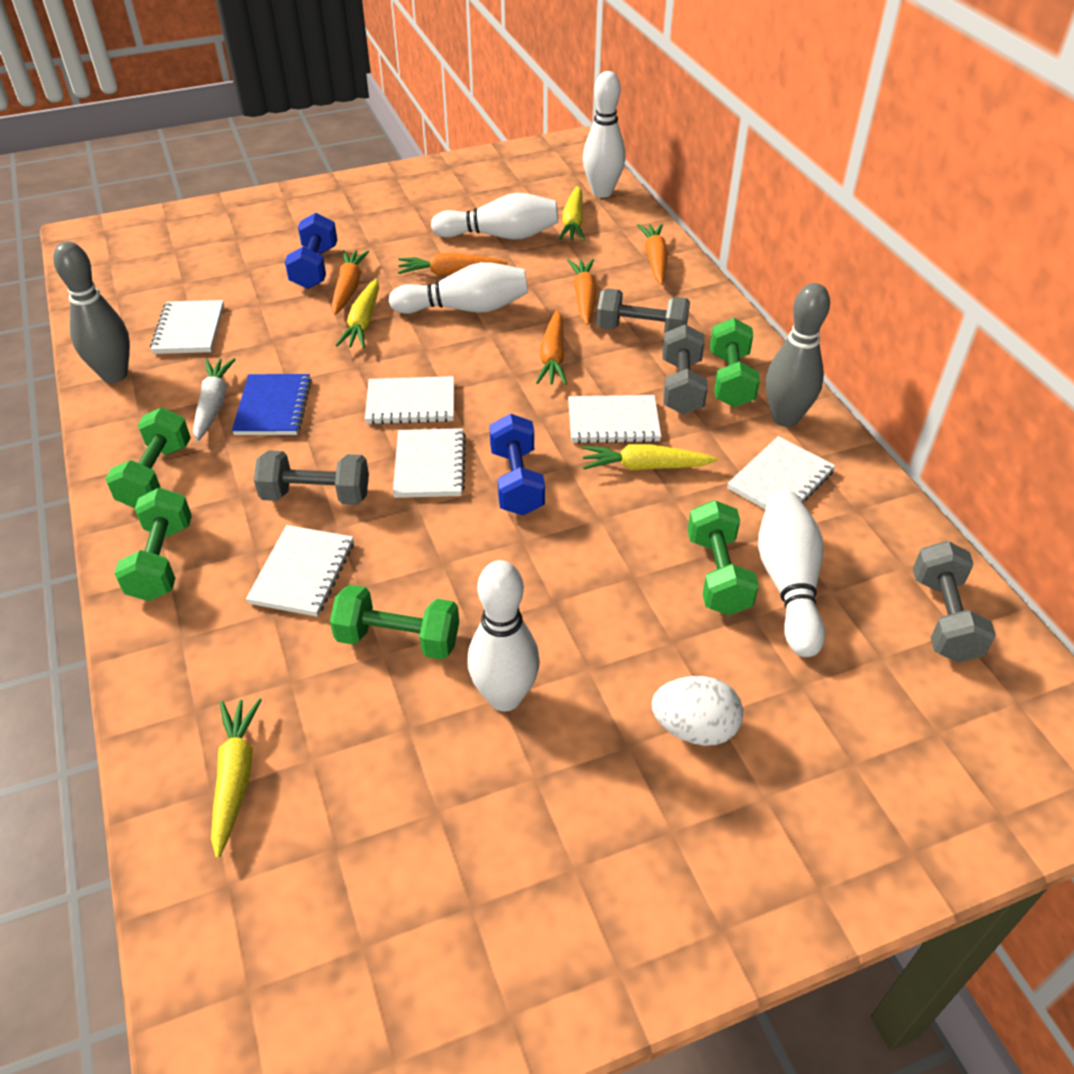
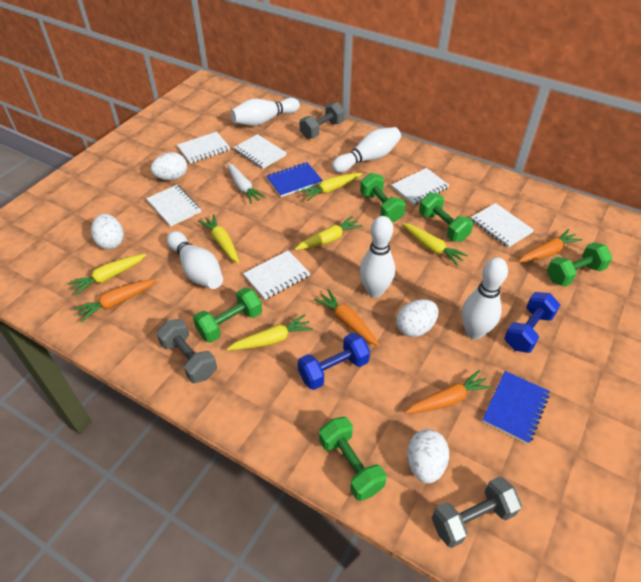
blue notebook: 1 -> 2
grey bowling pin: 2 -> 0
grey dumbbell: 4 -> 3
orange carrot: 5 -> 4
white egg: 1 -> 4
yellow carrot: 4 -> 6

